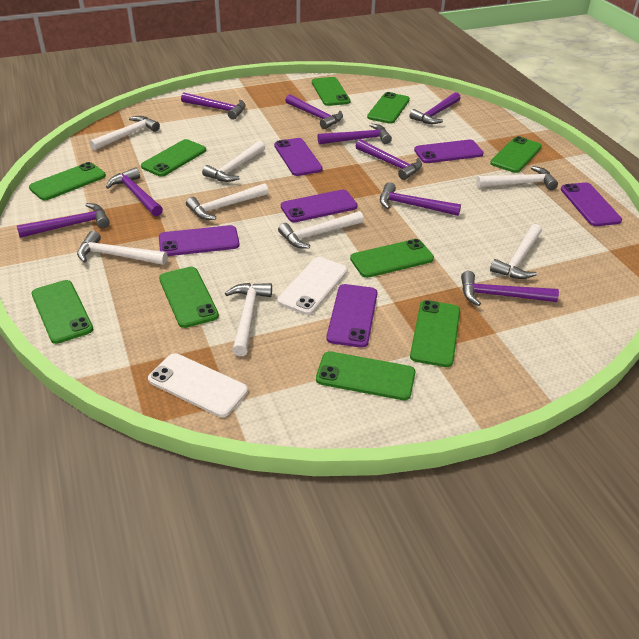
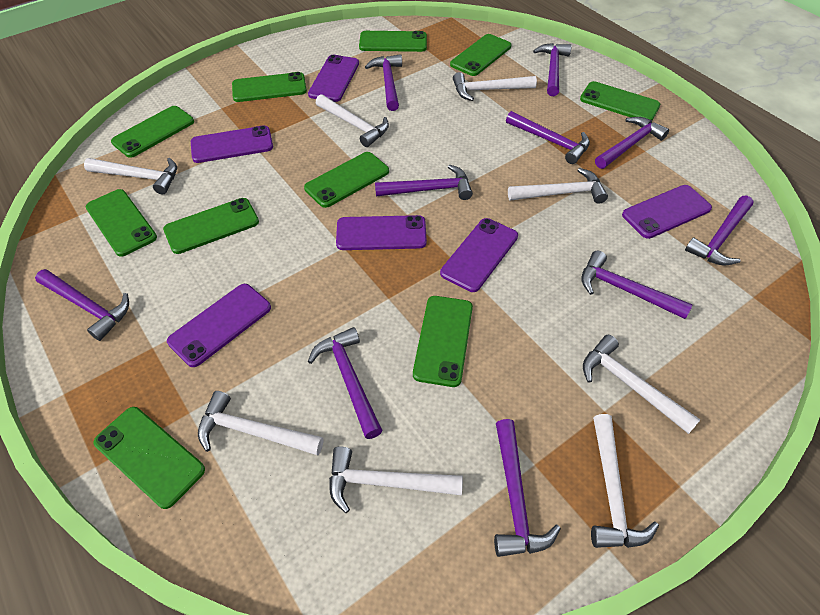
purple hammer: 9 -> 10
white phone: 2 -> 0

